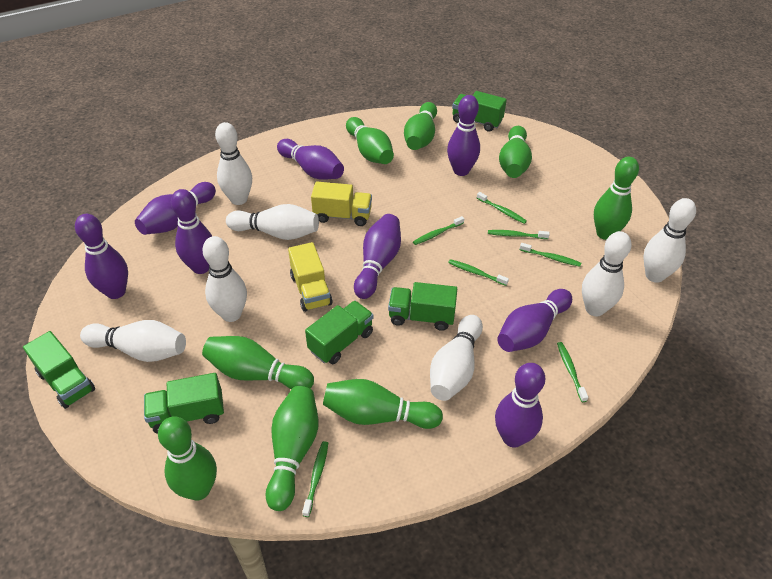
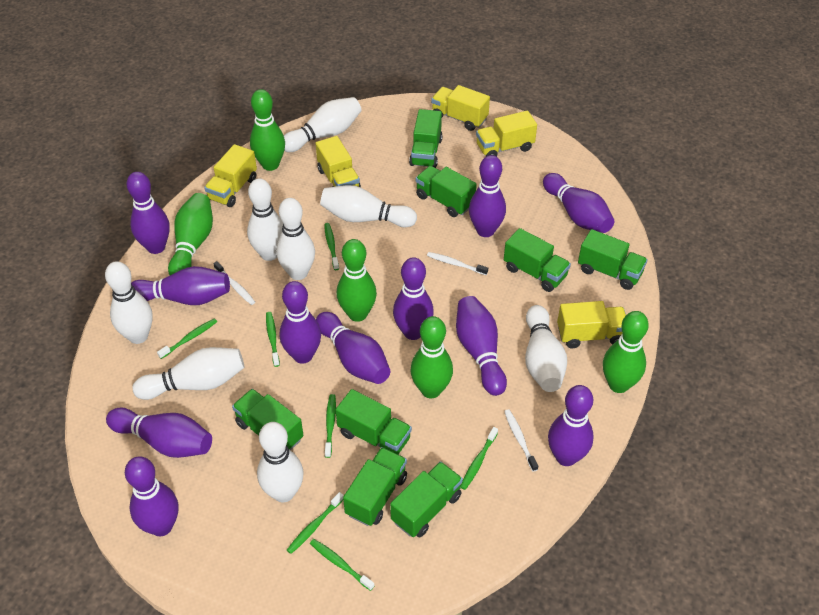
green bowling pin: 8 -> 5
green truck: 5 -> 8
purple bowling pin: 8 -> 11
white bowling pin: 7 -> 8
white toothbrush: 0 -> 3
yellow truck: 2 -> 5

